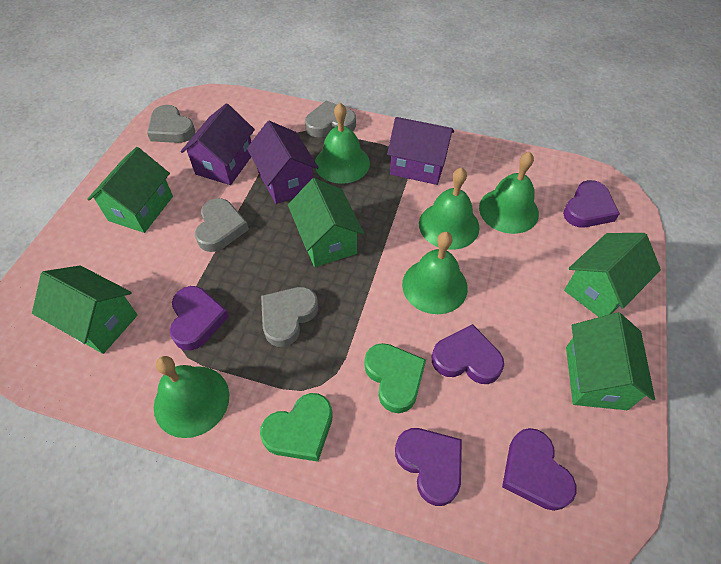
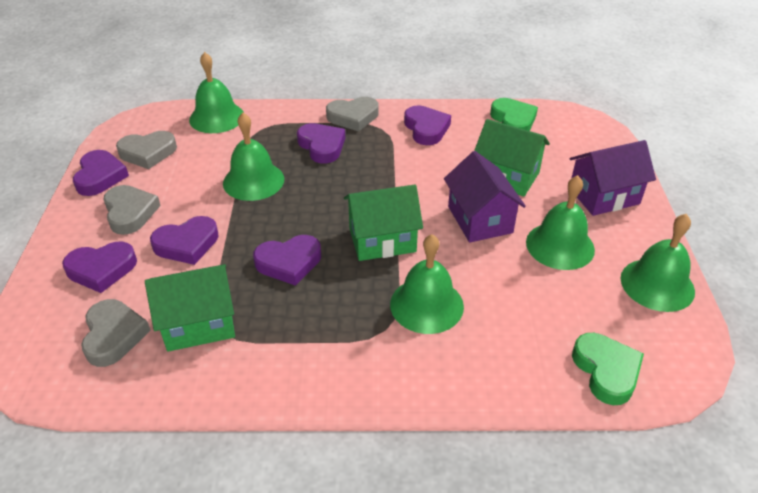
green house: 5 -> 3
purple heart: 5 -> 6
purple house: 3 -> 2

